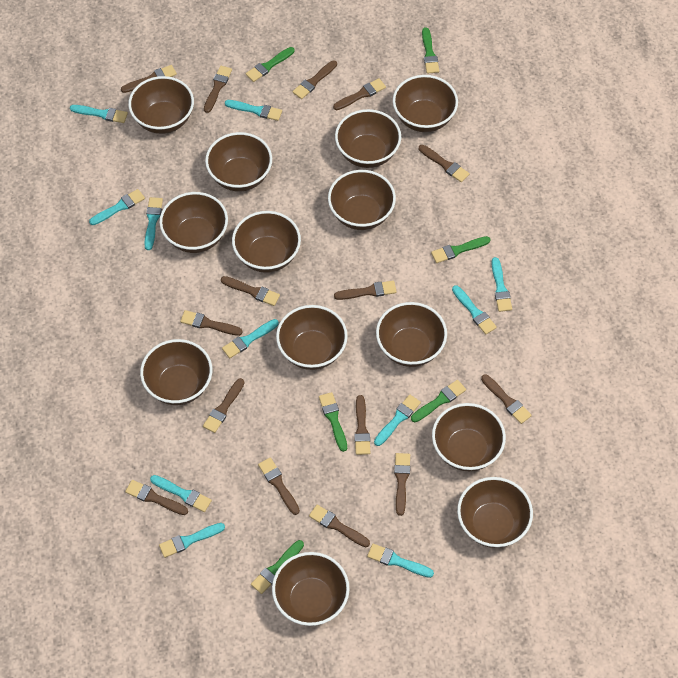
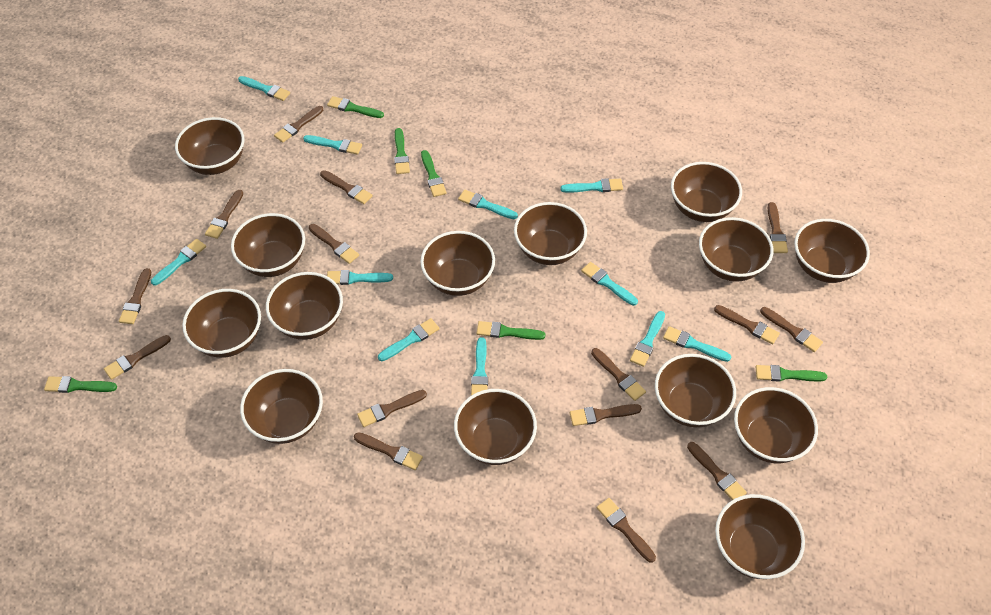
brown bowl: 13 -> 14

